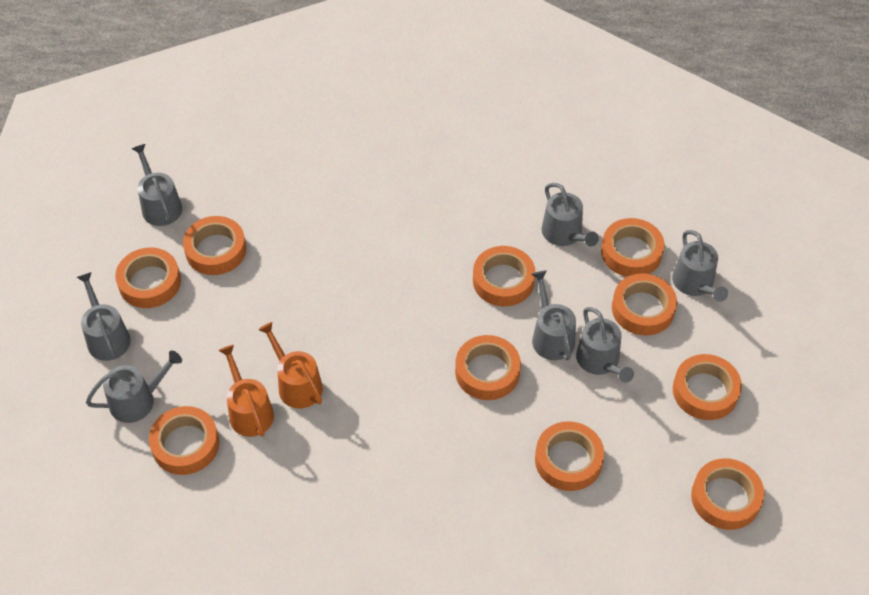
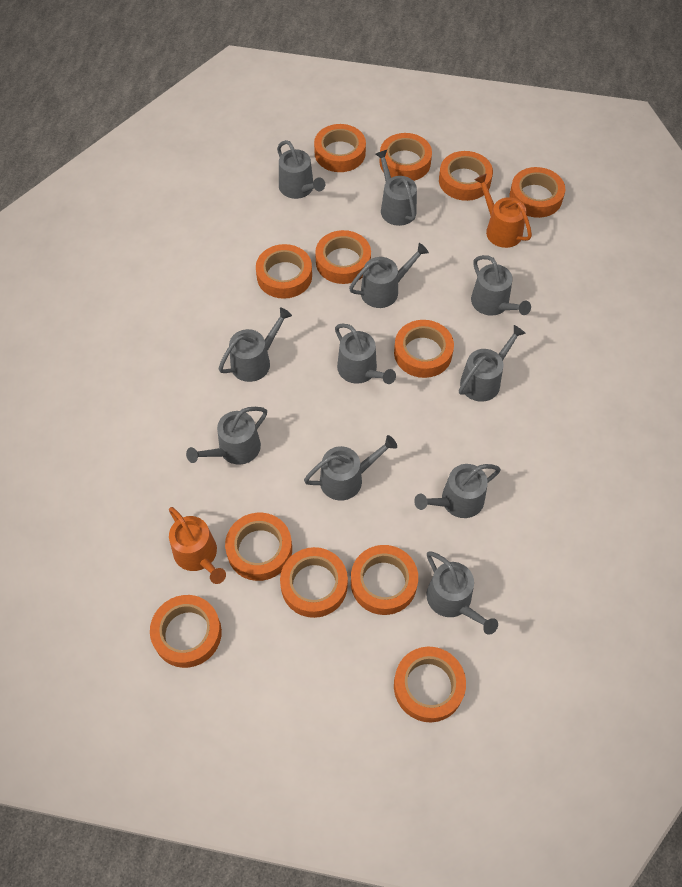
grey watering can: 7 -> 11
orange tape: 10 -> 12

